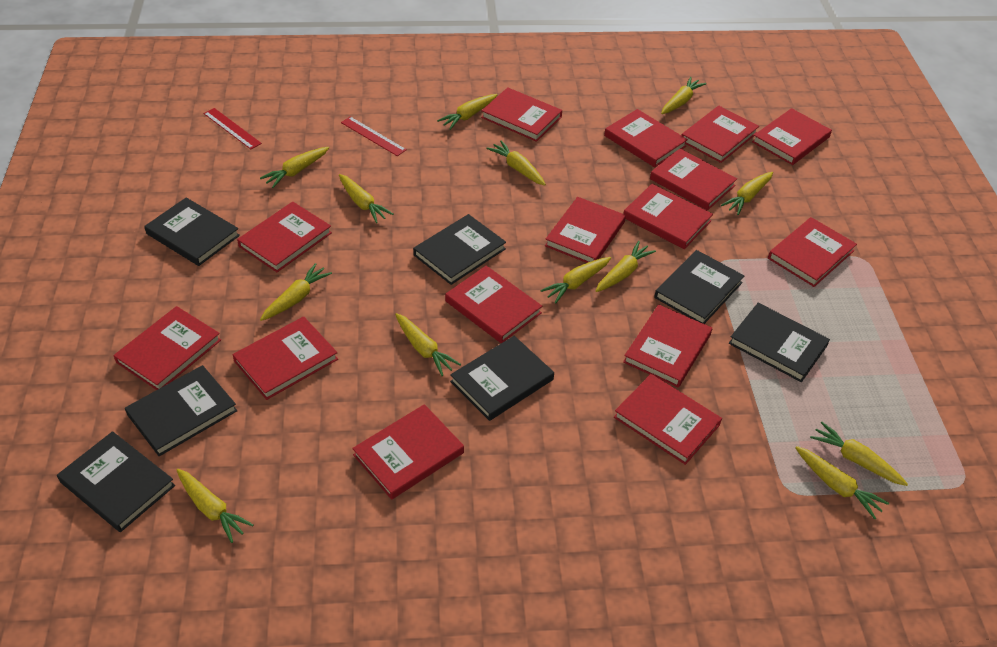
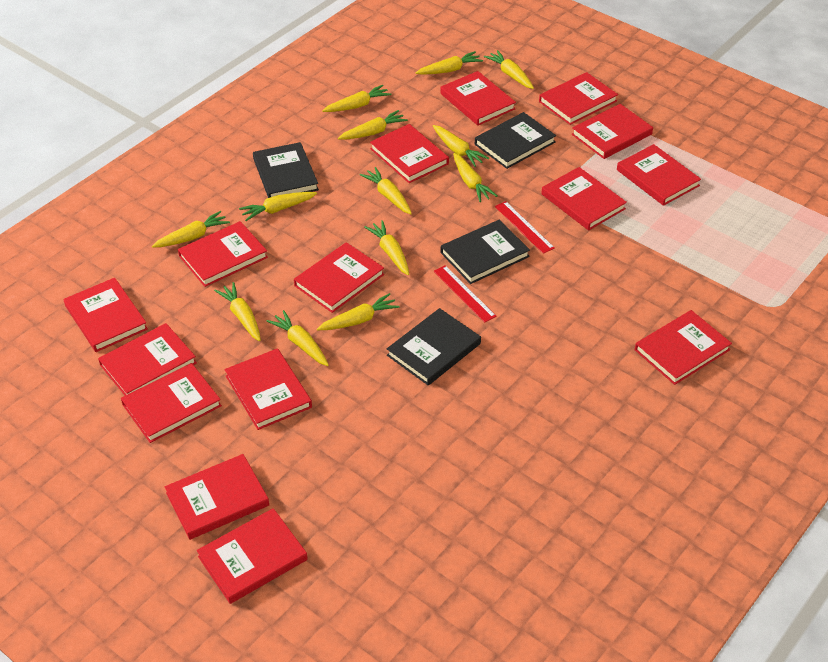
black book: 7 -> 4

